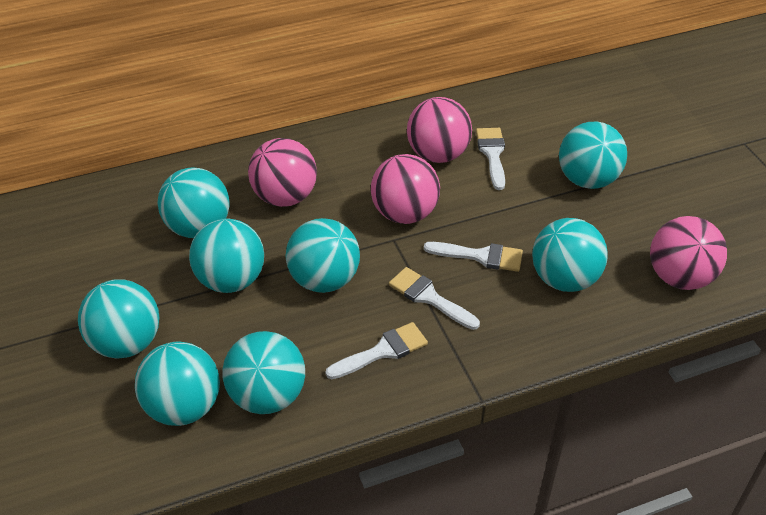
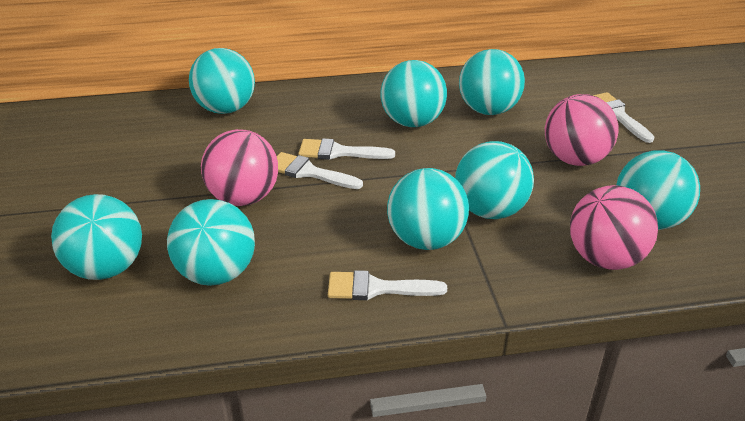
pink ball: 4 -> 3

